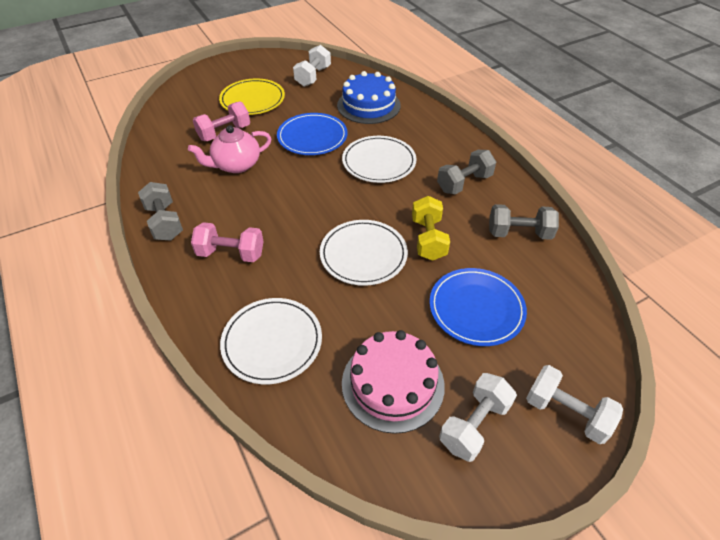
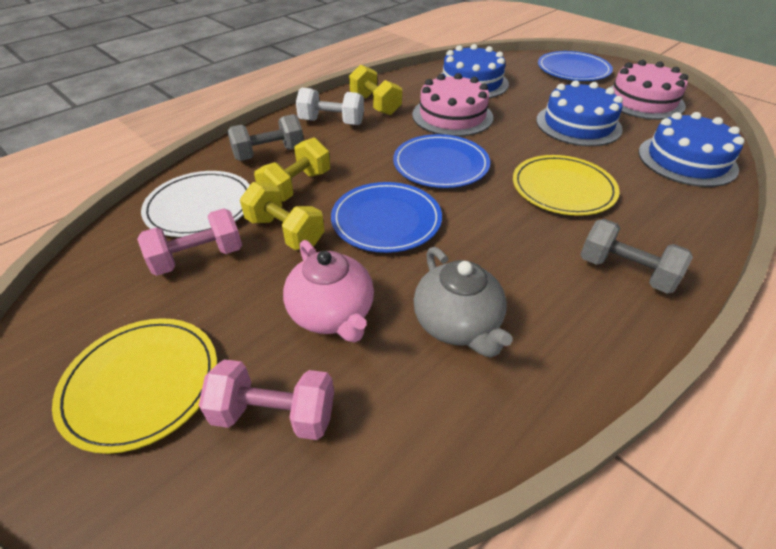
blue cake: 1 -> 3
blue plate: 2 -> 3
grey dumbbell: 3 -> 2
grey teapot: 0 -> 1
pink cake: 1 -> 2
white dumbbell: 3 -> 1
white plate: 3 -> 1
yellow dumbbell: 1 -> 3
yellow plate: 1 -> 2

